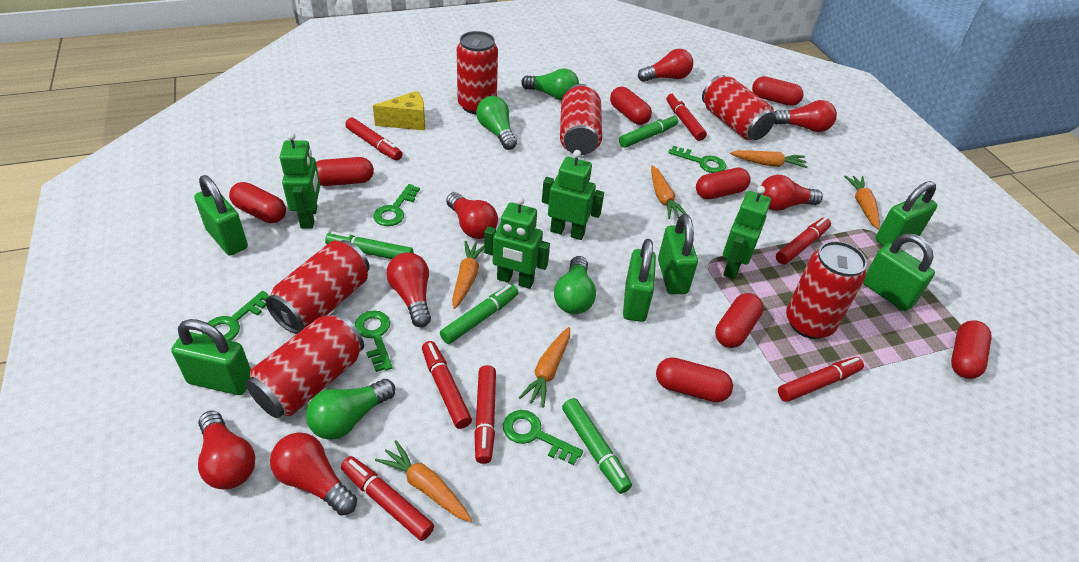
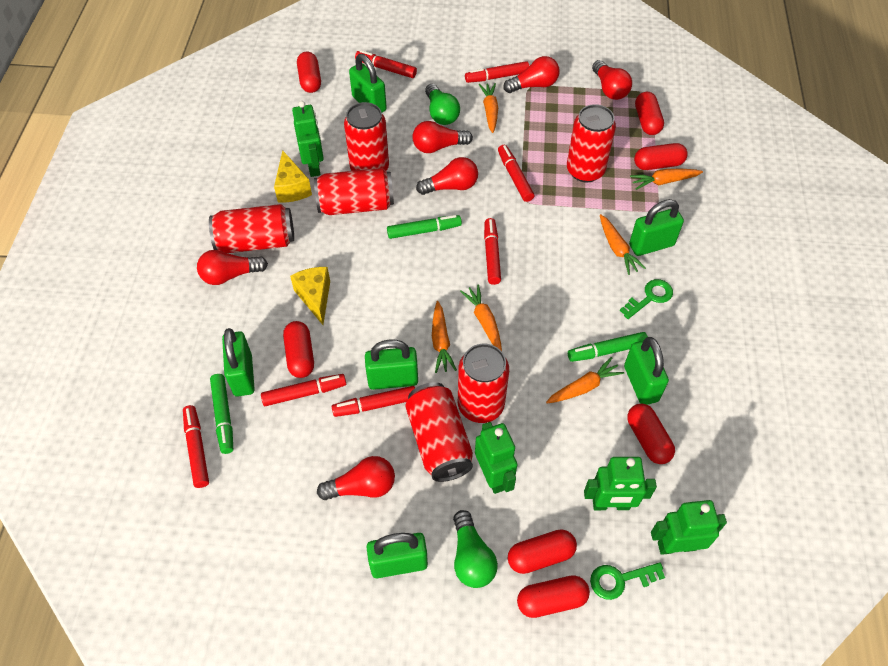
green key: 5 -> 2
green light bulb: 4 -> 2
green marker: 4 -> 3
red capsule: 8 -> 7
red light bulb: 7 -> 6
yellow cheese: 1 -> 2

